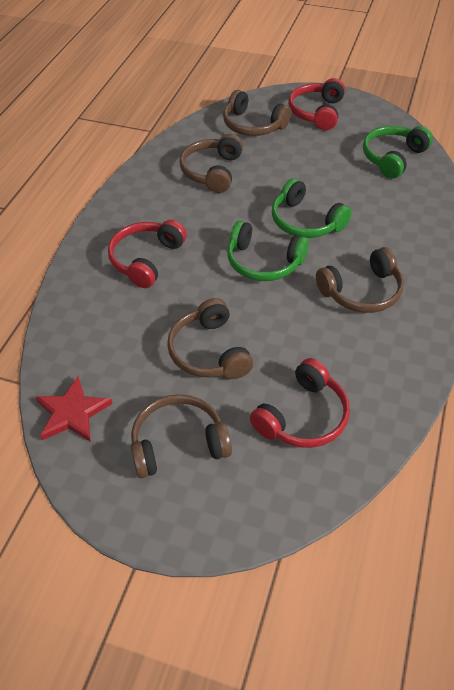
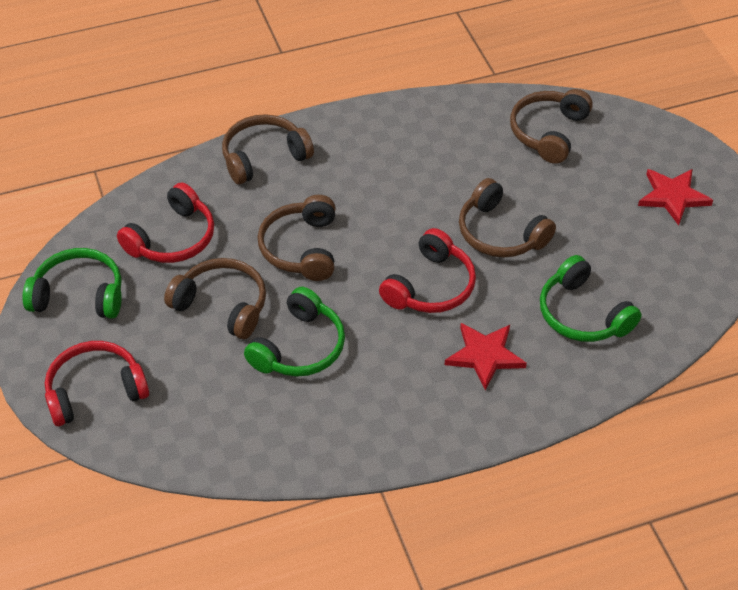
red star: 1 -> 2

